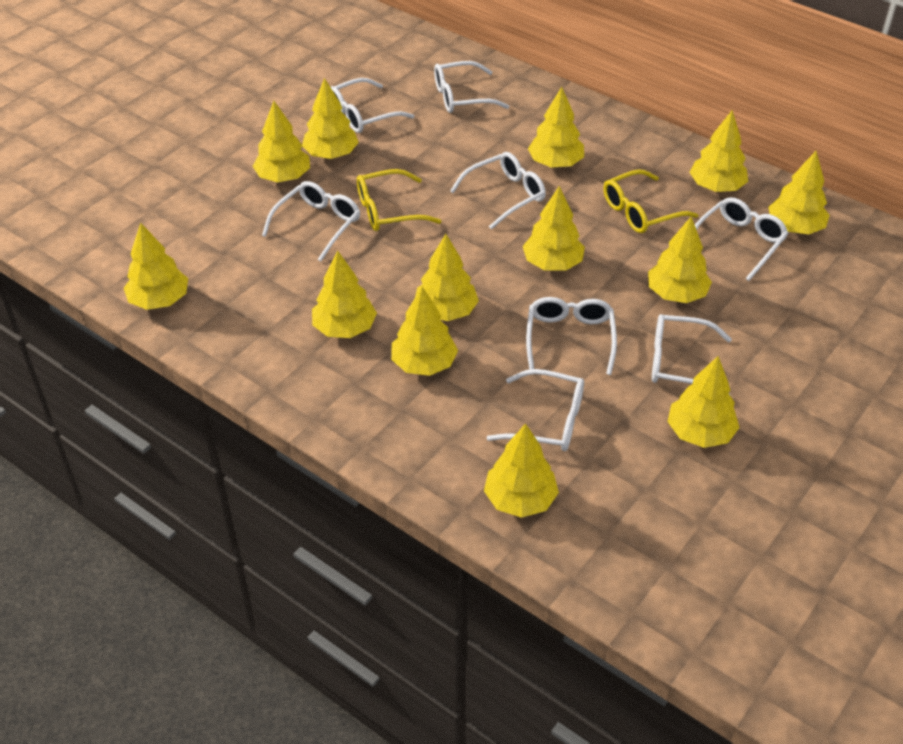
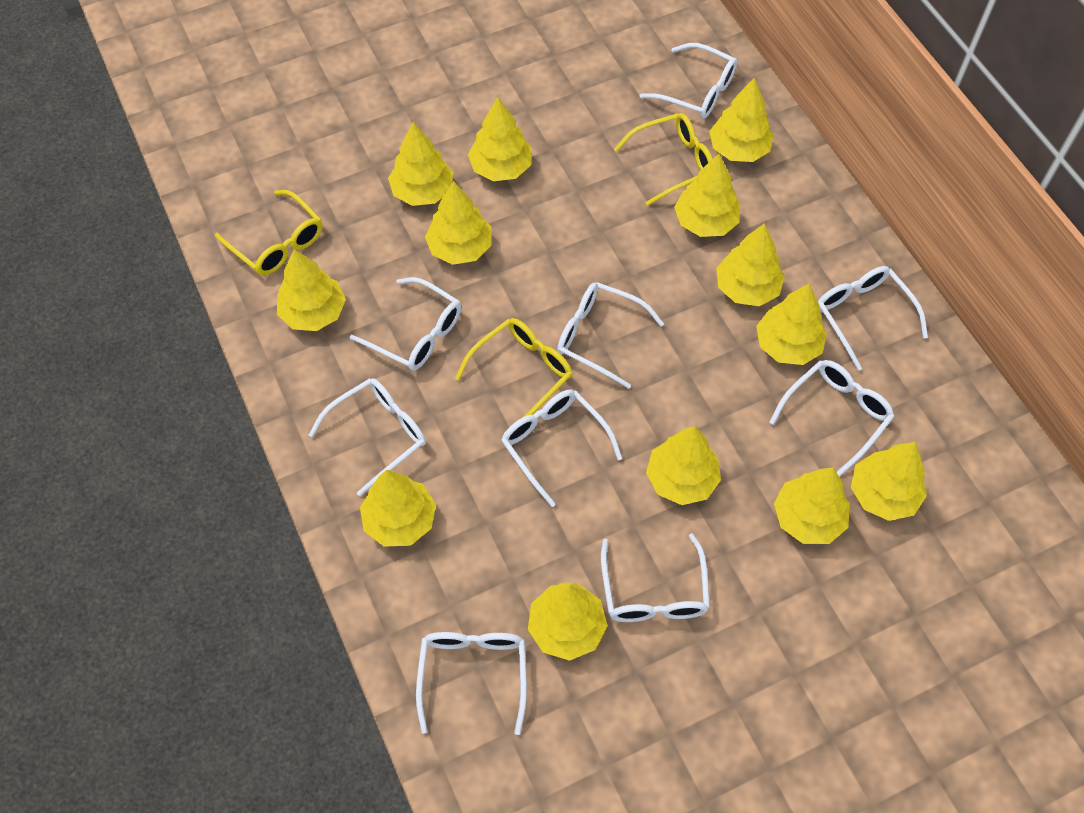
white glasses: 8 -> 9
yellow glasses: 2 -> 3

